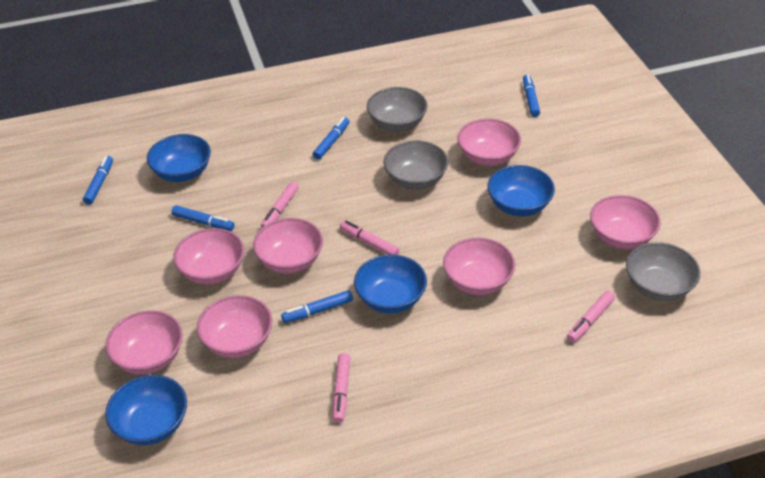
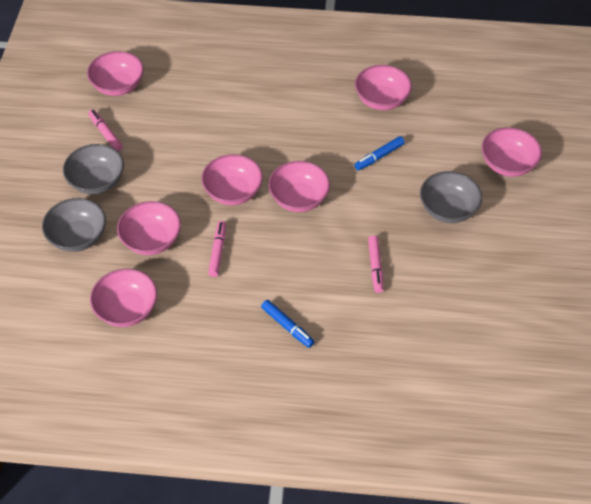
blue bowl: 4 -> 0
blue marker: 5 -> 2
pink marker: 4 -> 3

